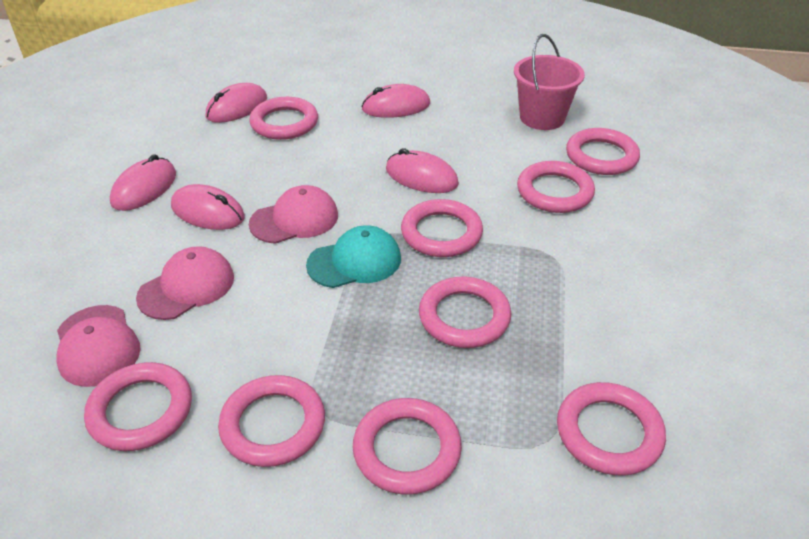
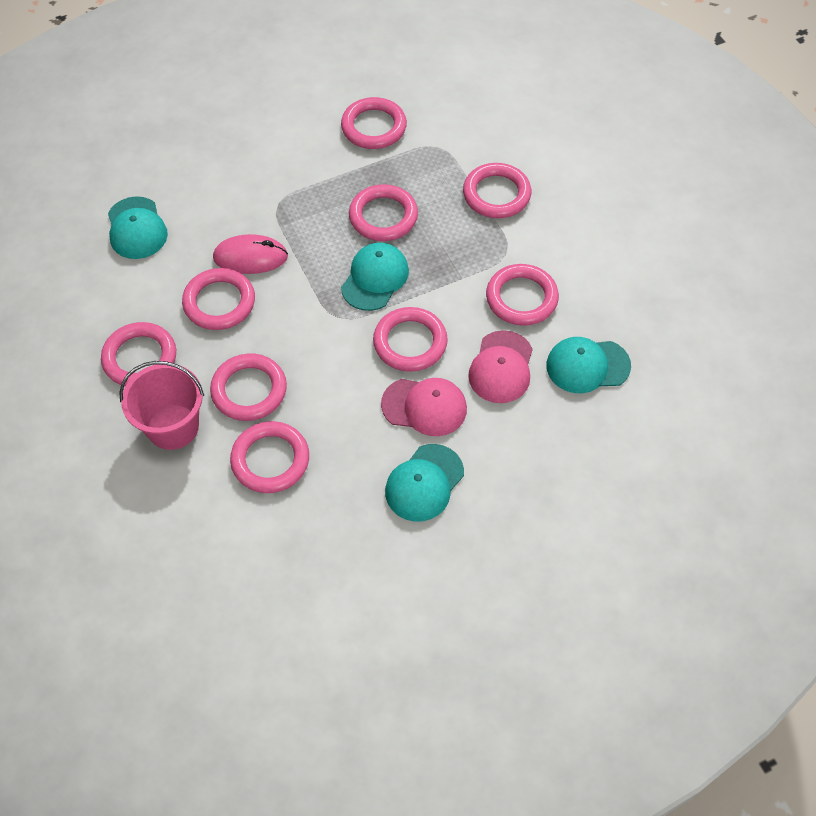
pink cap: 3 -> 2
pink mouse: 5 -> 1
turquoise cap: 1 -> 4

